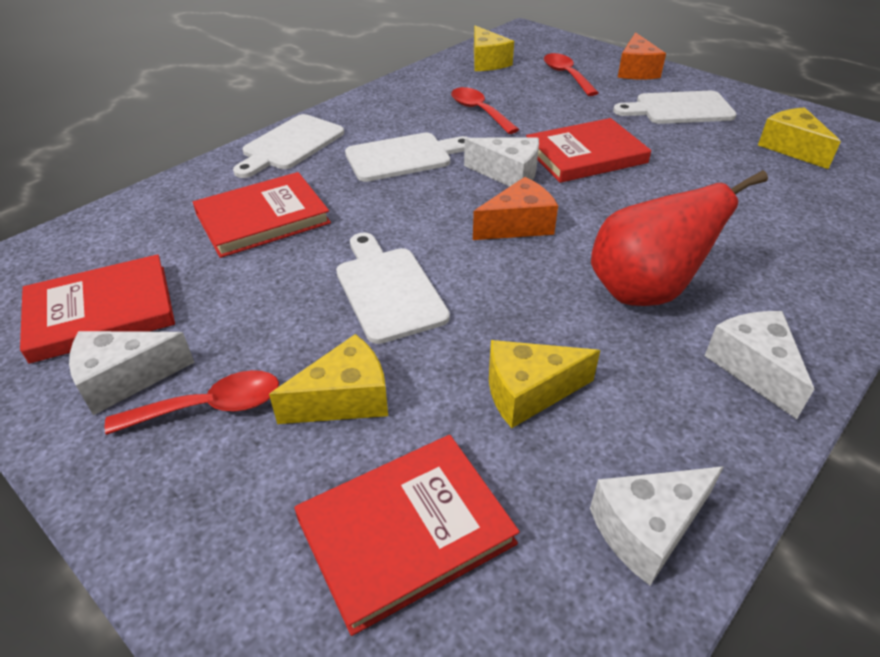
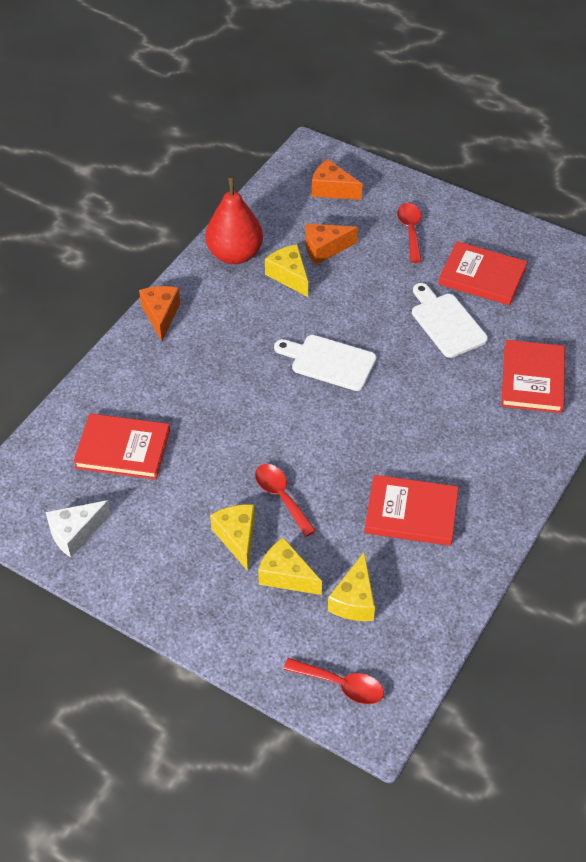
orange cheese: 2 -> 3
white cheese: 4 -> 1
white cutting board: 4 -> 2

